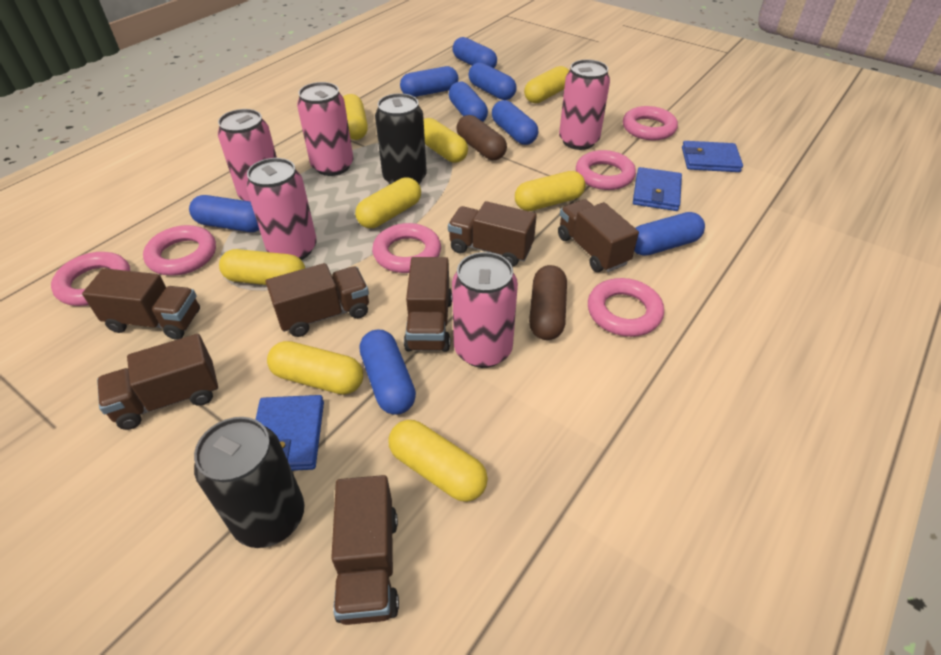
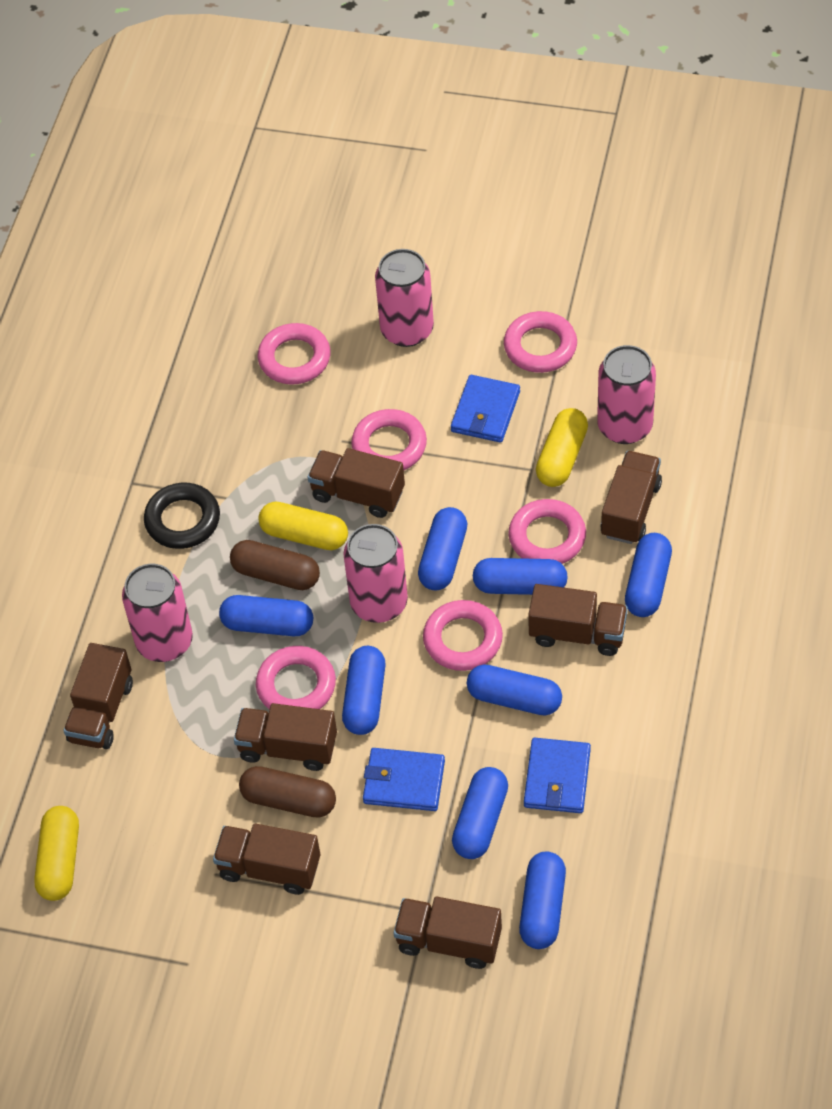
black can: 2 -> 0
black ring: 0 -> 1
pink can: 5 -> 4
yellow capsule: 8 -> 3

